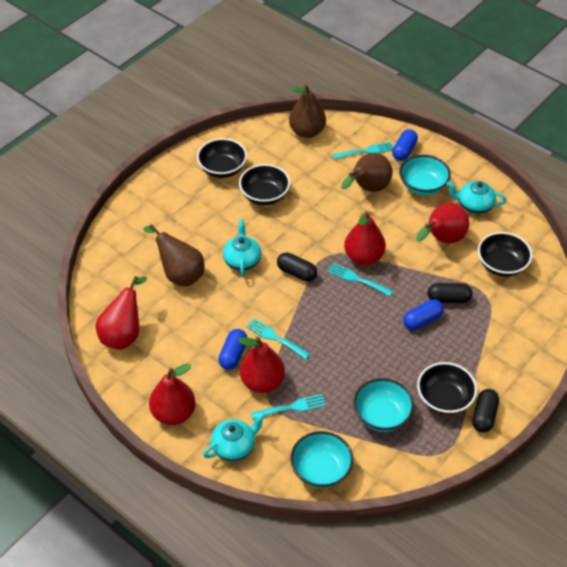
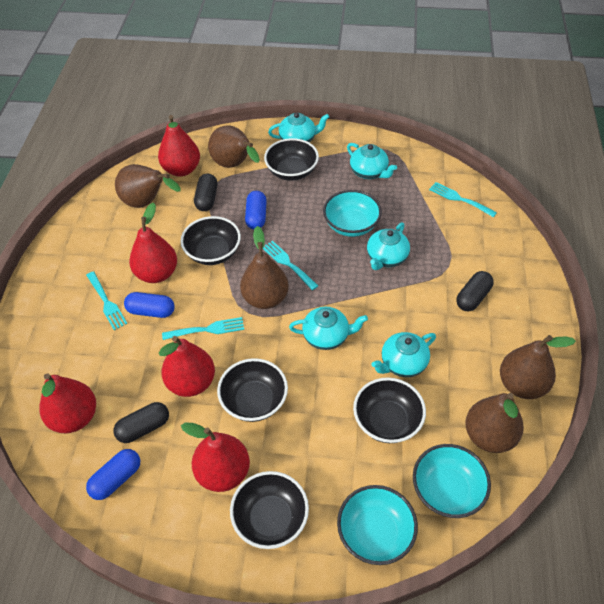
black bowl: 4 -> 5
brown pear: 3 -> 5
turquoise teapot: 3 -> 5

